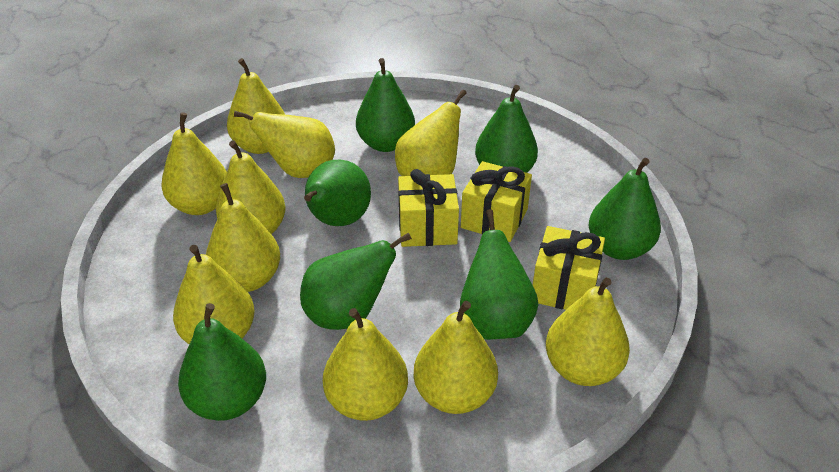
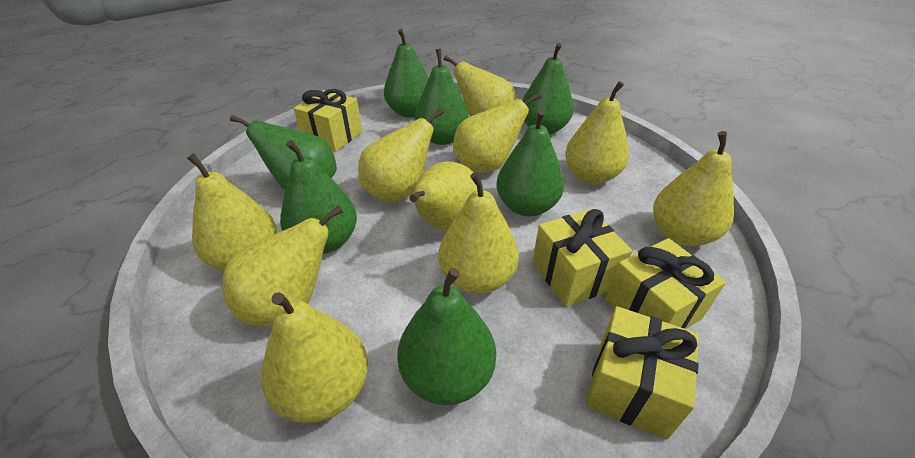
yellow gift: 3 -> 4

